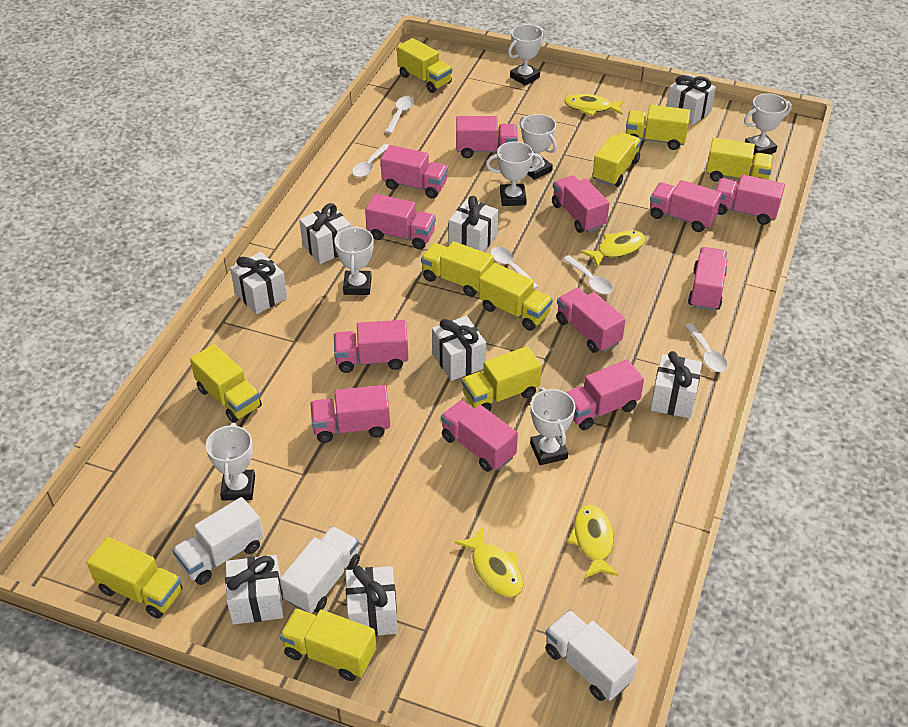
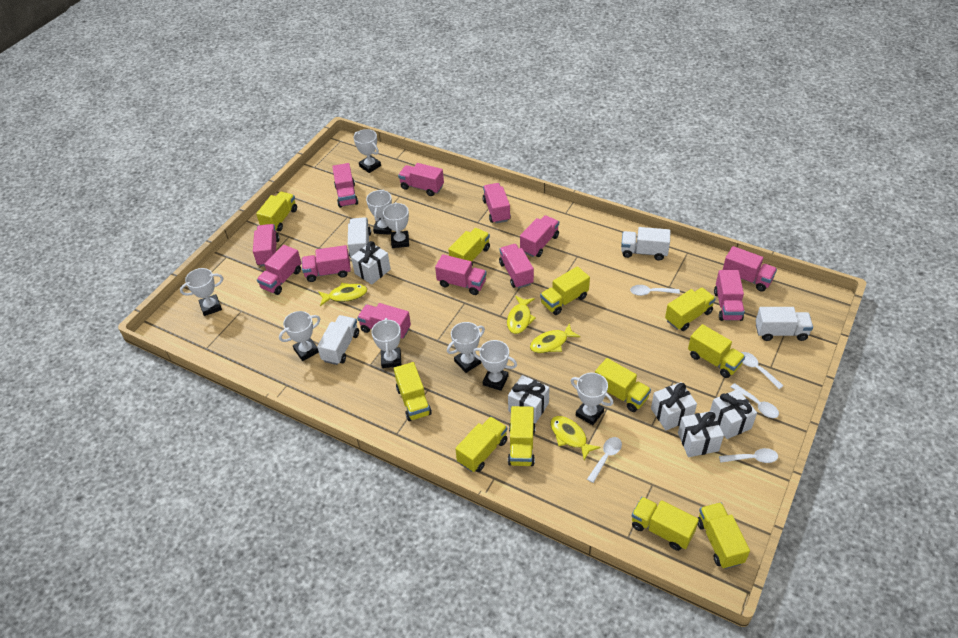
white gift: 8 -> 5
white trophy: 7 -> 9
white truck: 3 -> 4
yellow truck: 10 -> 11

